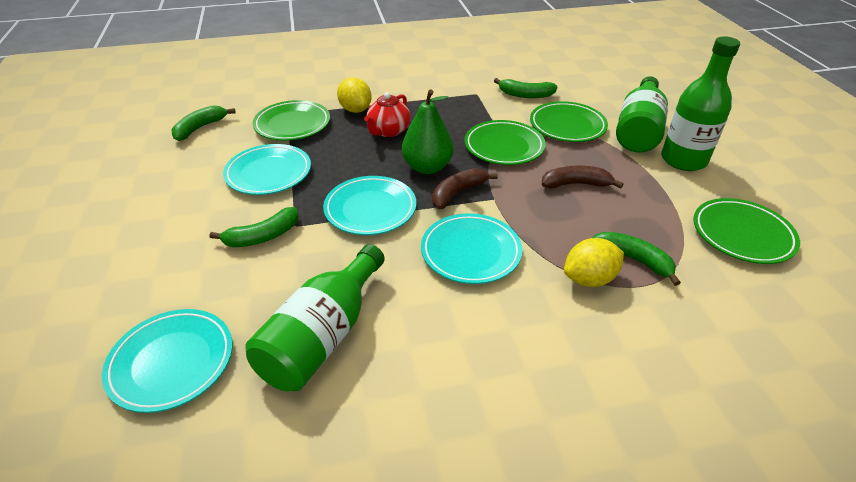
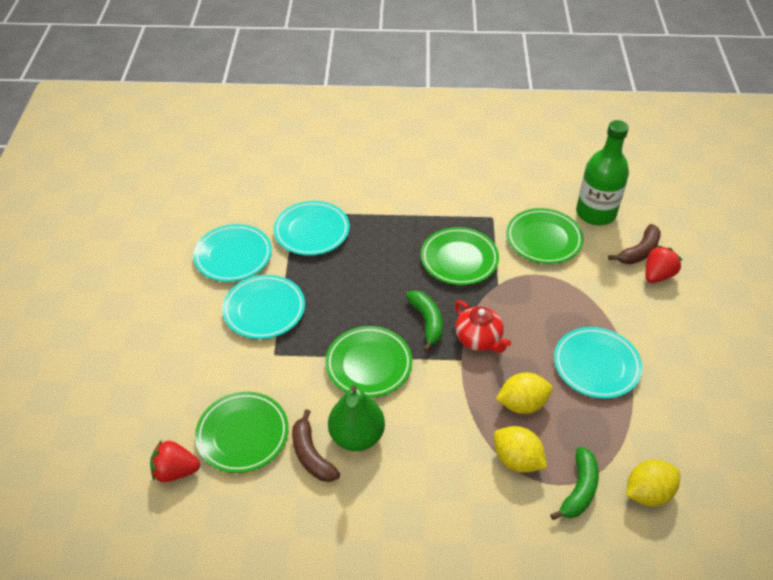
green banana: 4 -> 2
green bottle: 3 -> 1
red strawberry: 0 -> 2
yellow lemon: 2 -> 3

